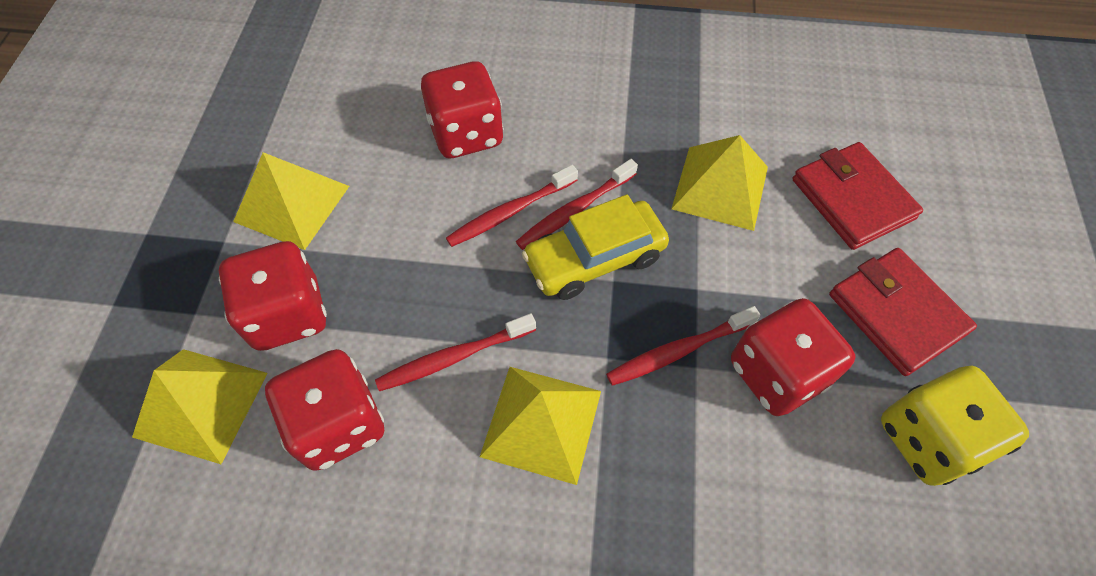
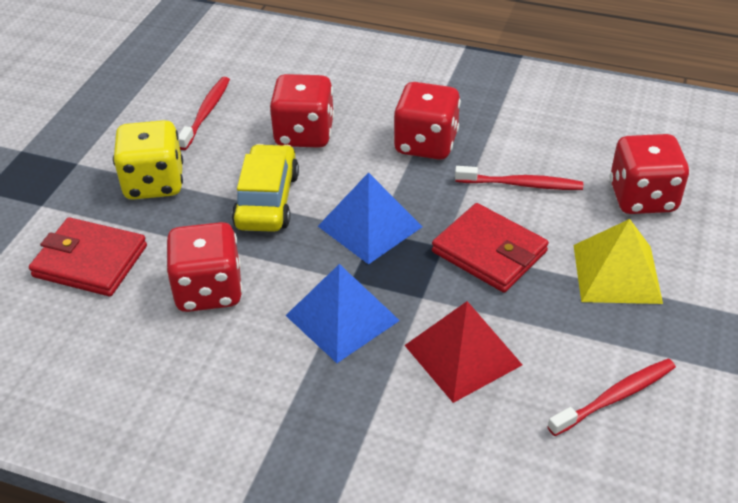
blue pyramid: 0 -> 2
red pyramid: 0 -> 1
red toothbrush: 4 -> 3
yellow pyramid: 4 -> 1

